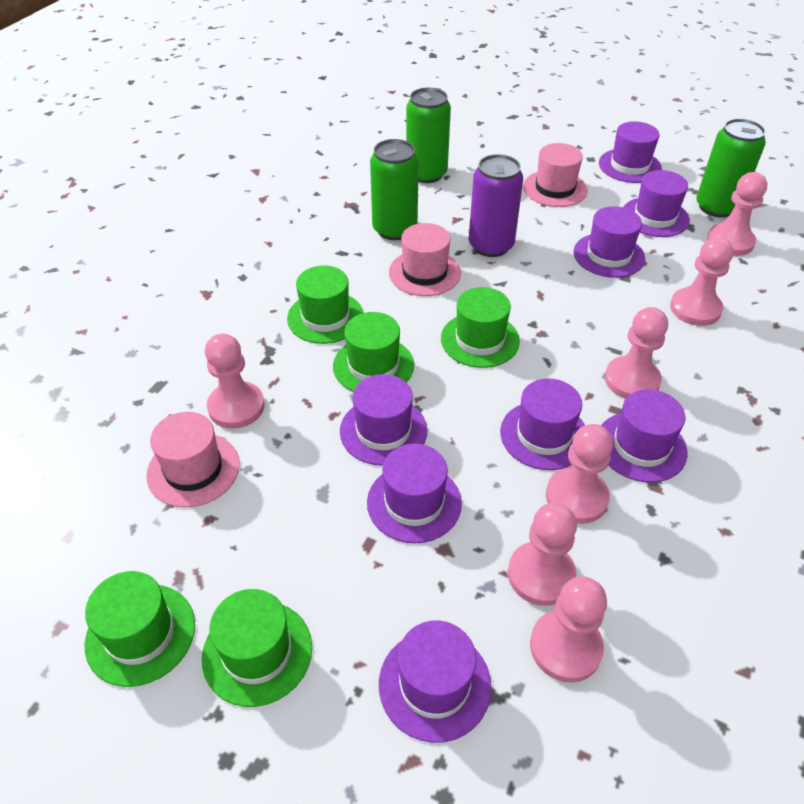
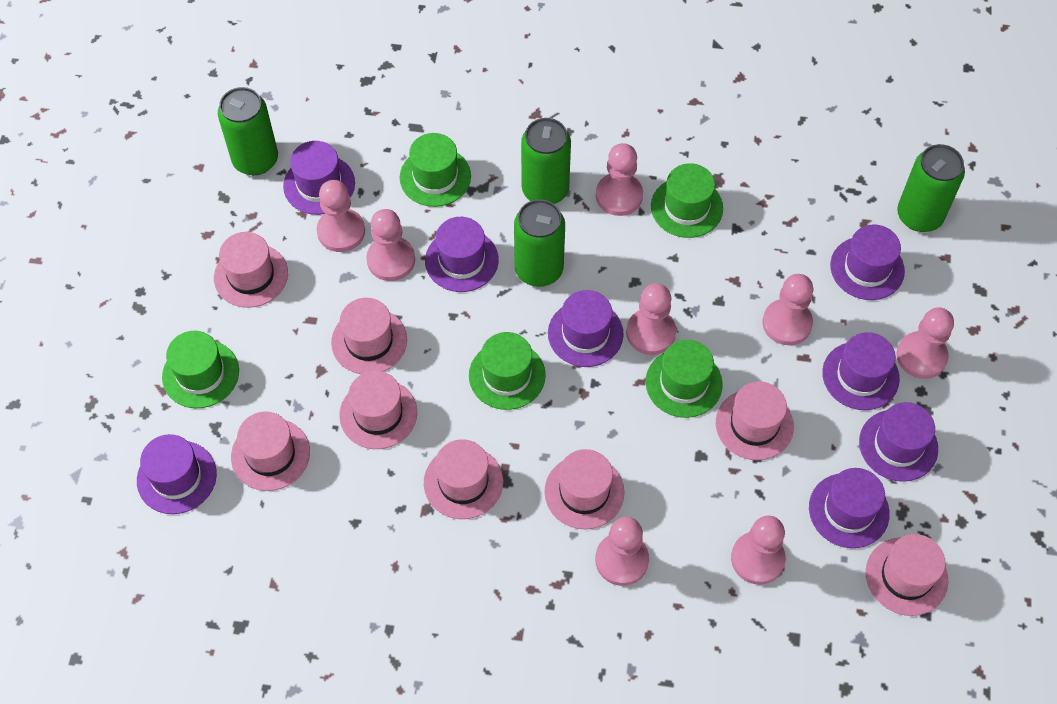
green can: 3 -> 4
pink hat: 3 -> 8
pink pawn: 7 -> 8
purple can: 1 -> 0

